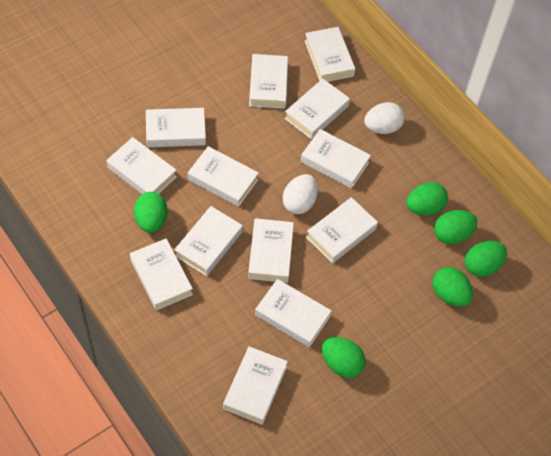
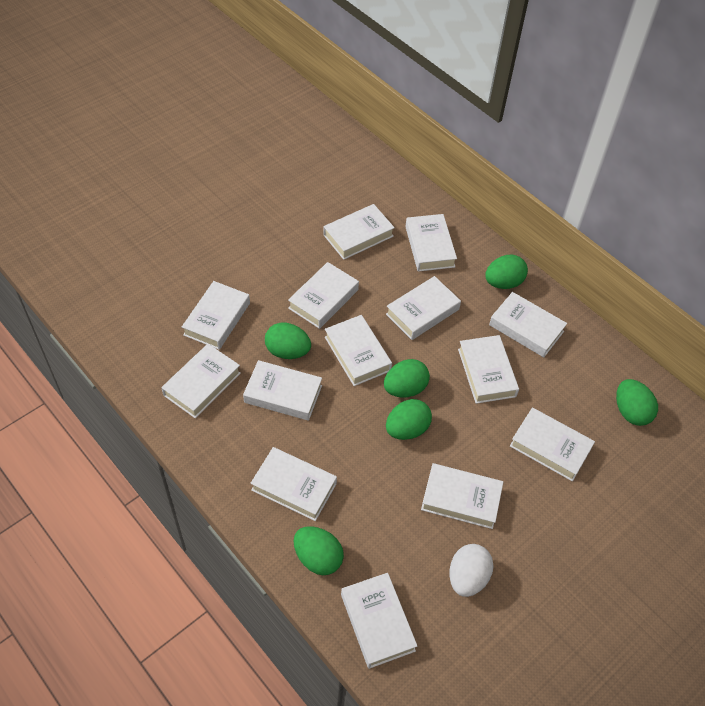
white book: 13 -> 14
white egg: 2 -> 1

